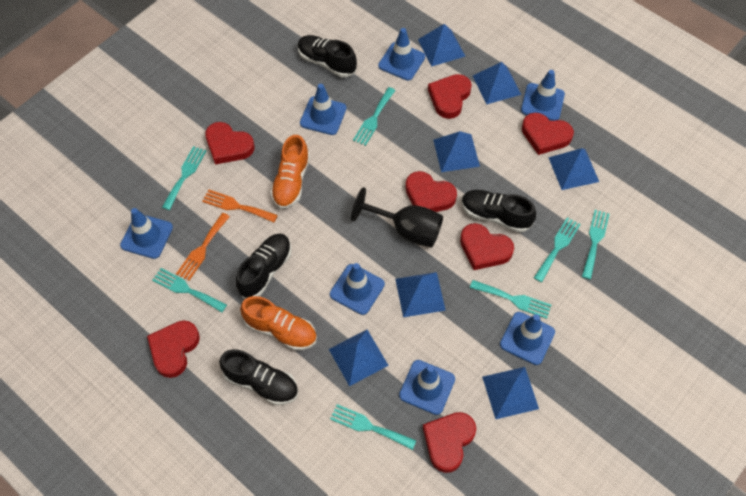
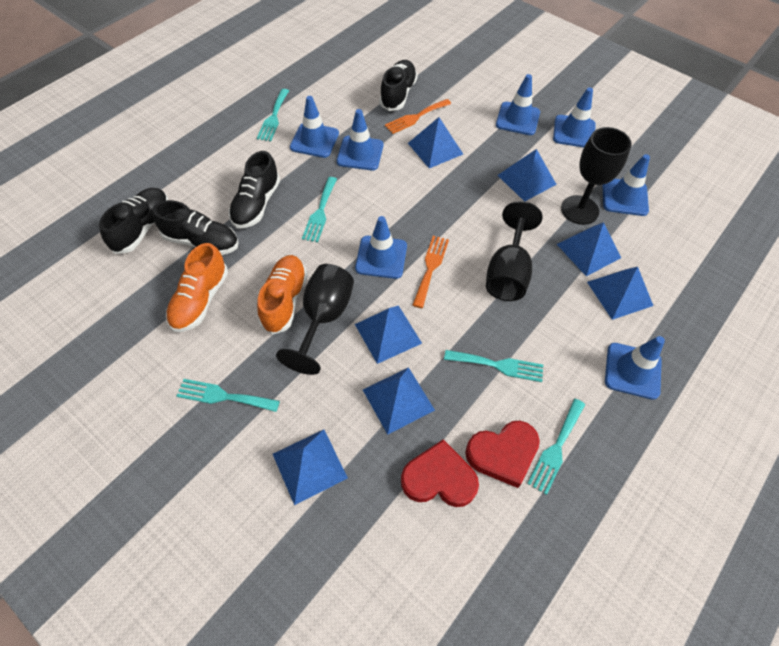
black goblet: 1 -> 3
red heart: 7 -> 2
turquoise fork: 7 -> 5

